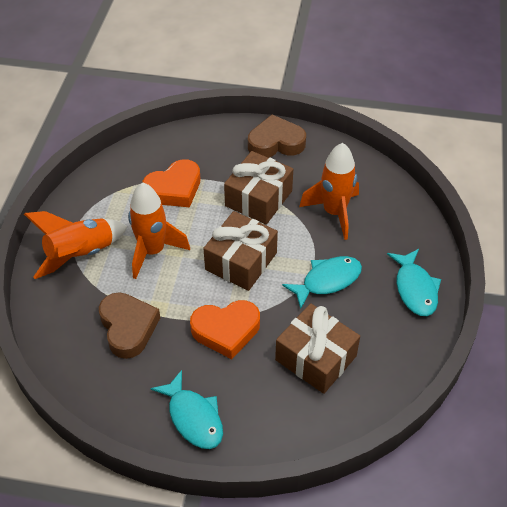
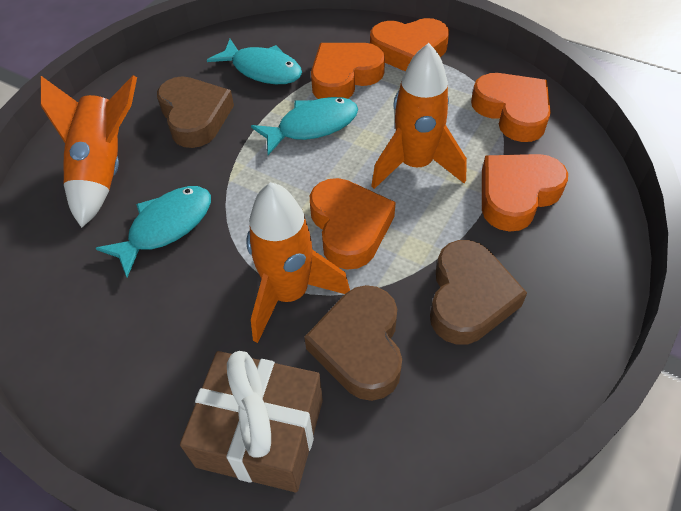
brown gift: 3 -> 1
brown heart: 2 -> 3
orange heart: 2 -> 5

